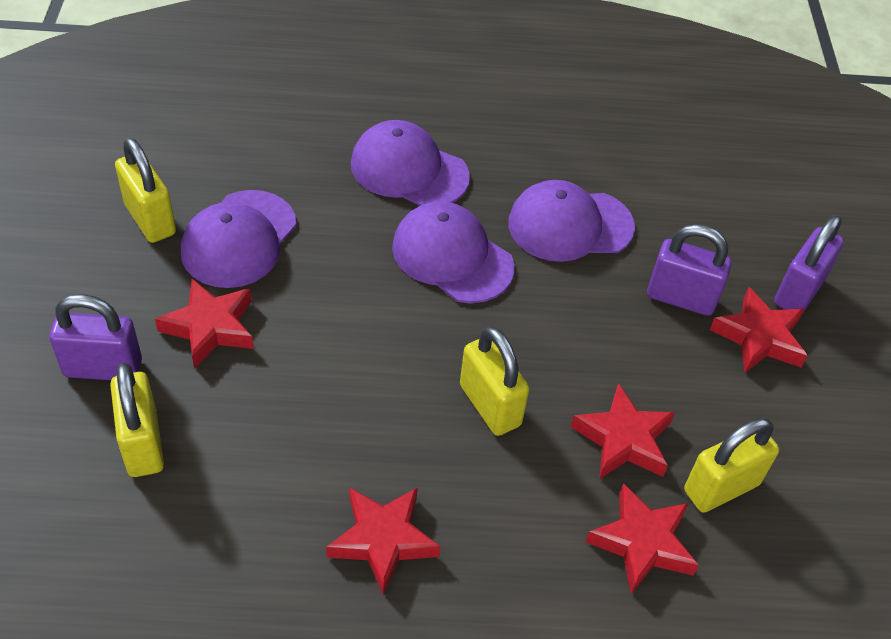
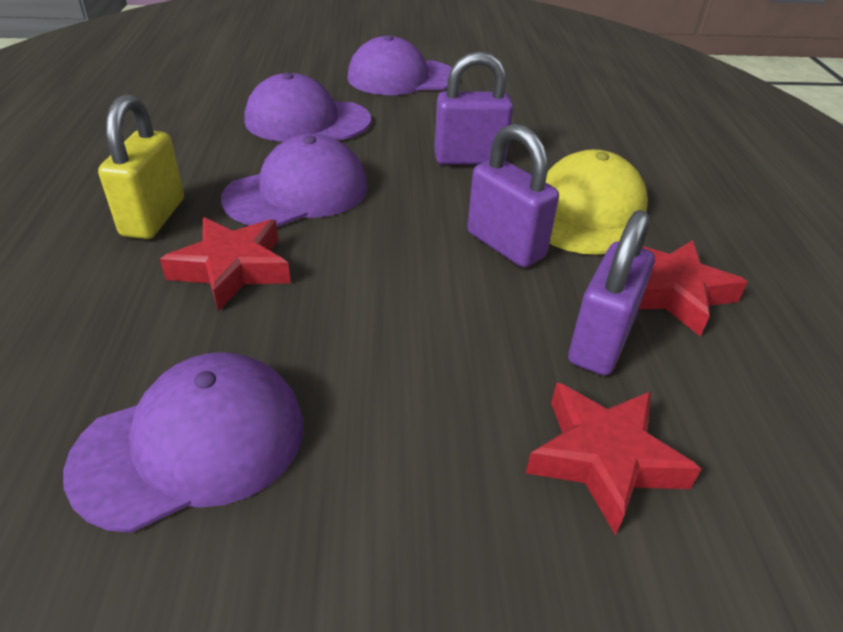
red star: 5 -> 3
yellow cap: 0 -> 1
yellow padlock: 4 -> 1

